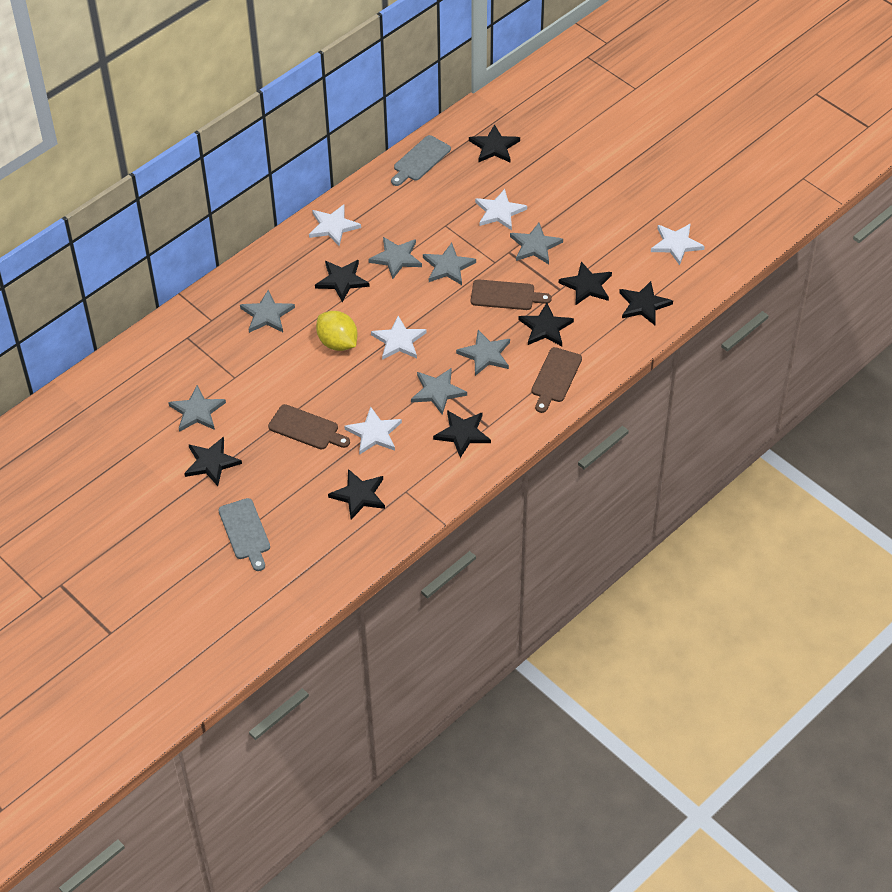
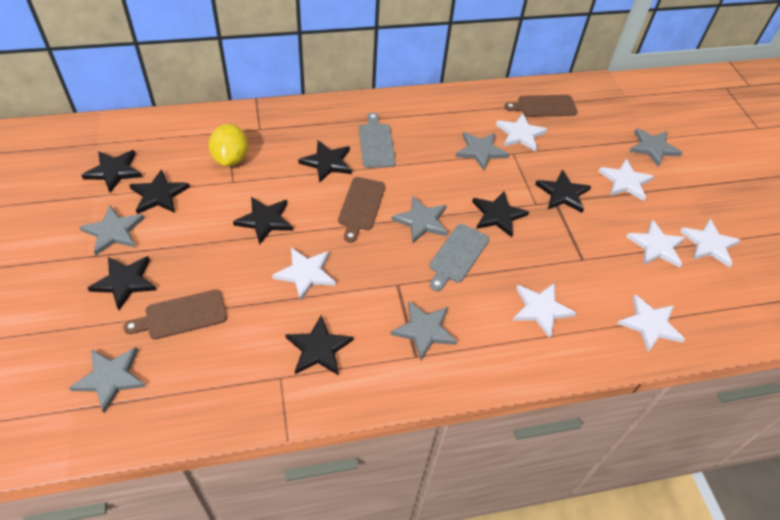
grey star: 7 -> 6
white star: 5 -> 7

